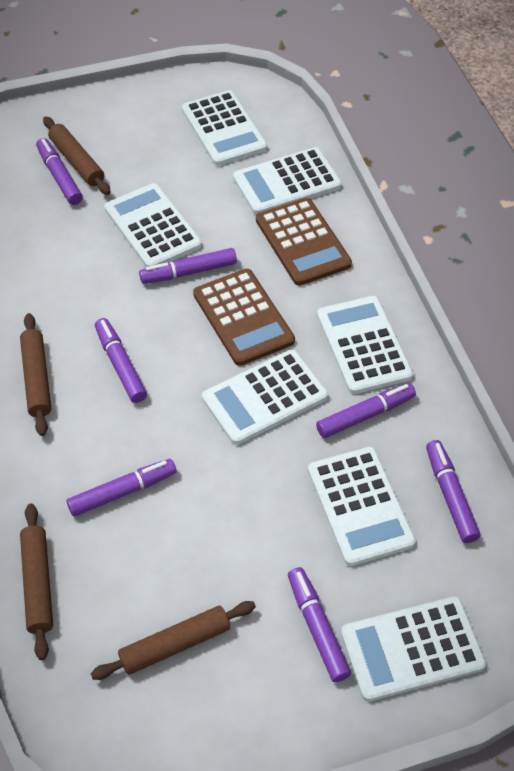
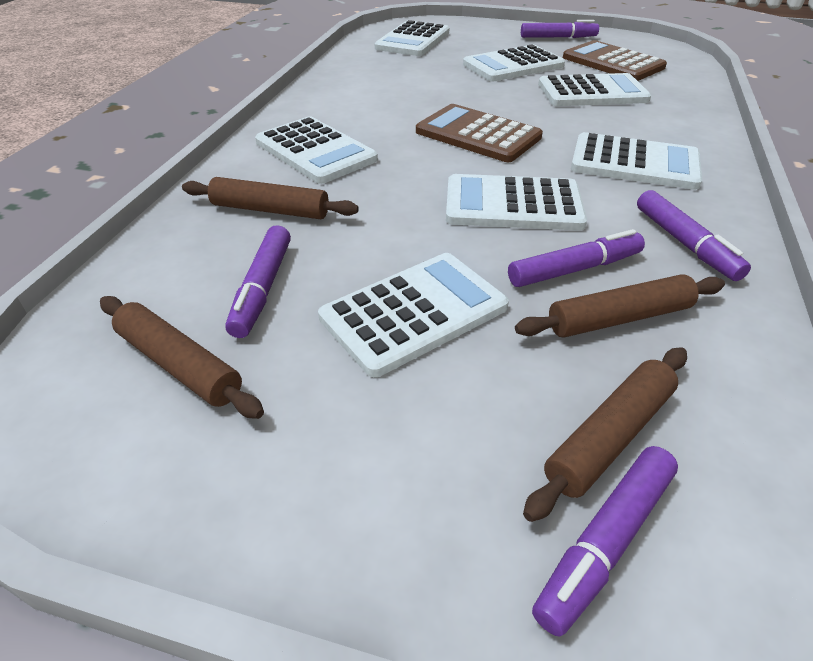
purple marker: 7 -> 5

